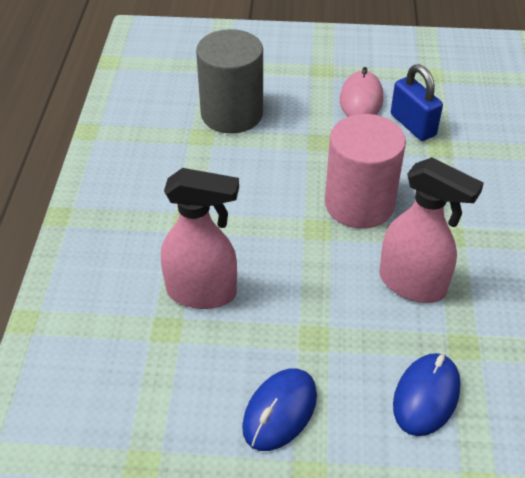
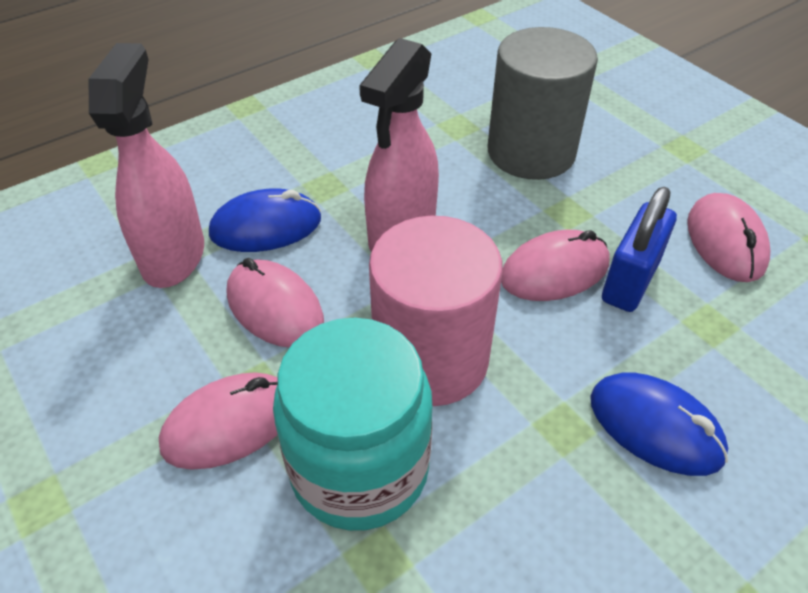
pink mouse: 1 -> 4
turquoise jar: 0 -> 1

